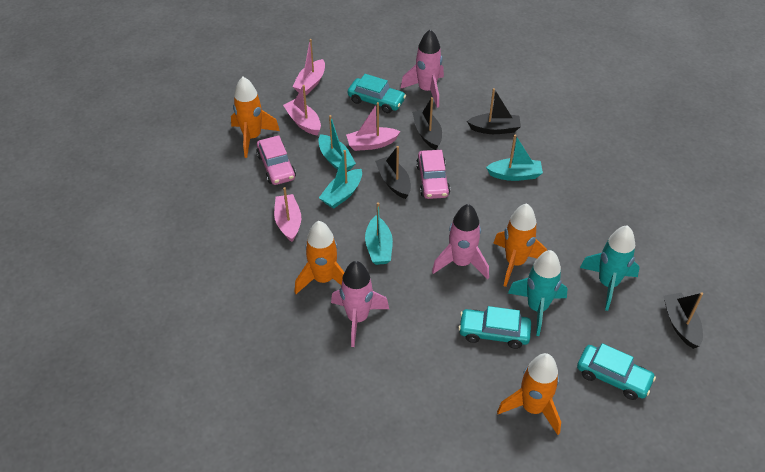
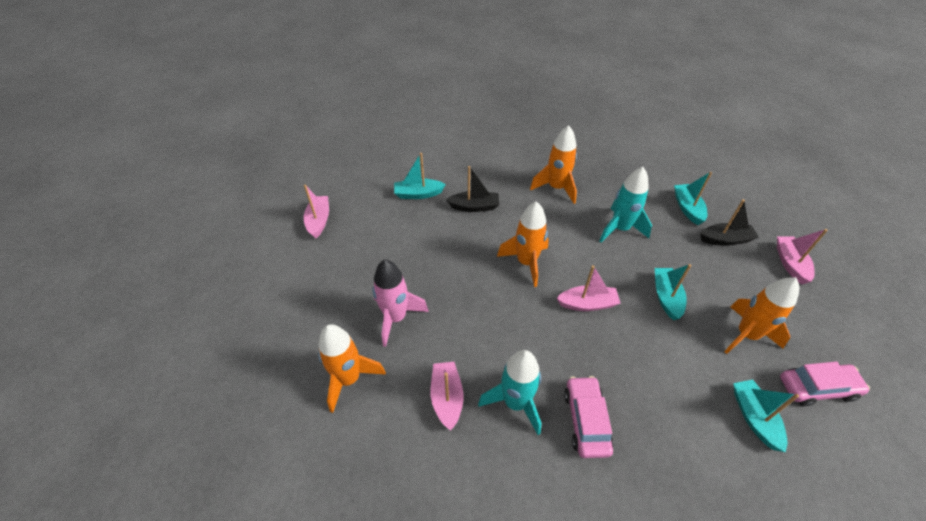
black boat: 4 -> 2
pink rocket: 3 -> 1
turquoise car: 3 -> 0

